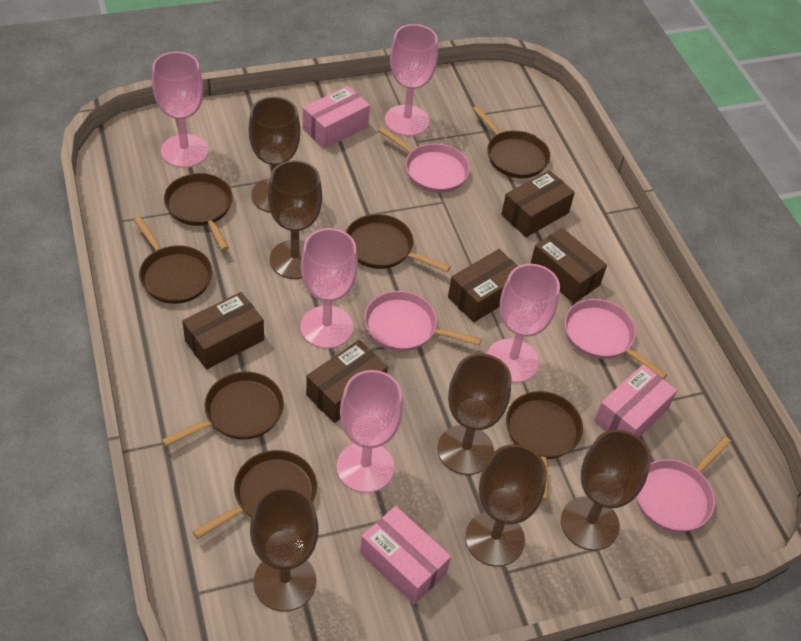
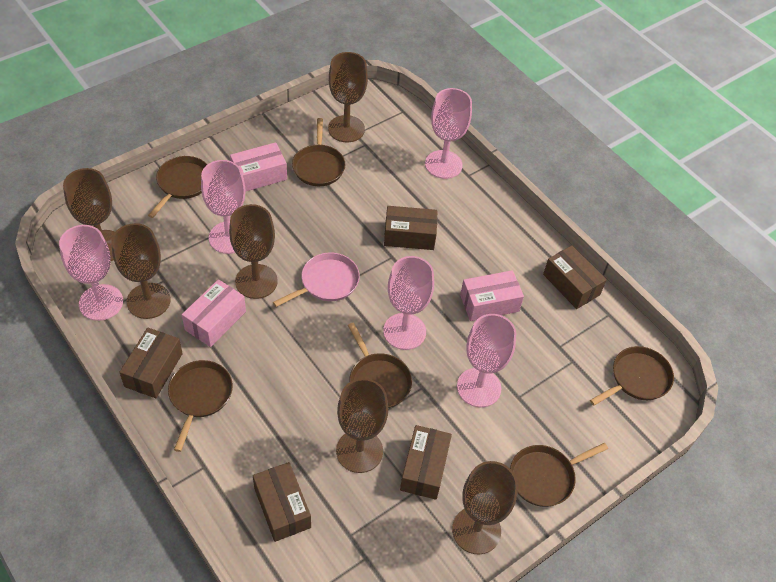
brown pan: 7 -> 6
pink pan: 4 -> 1

